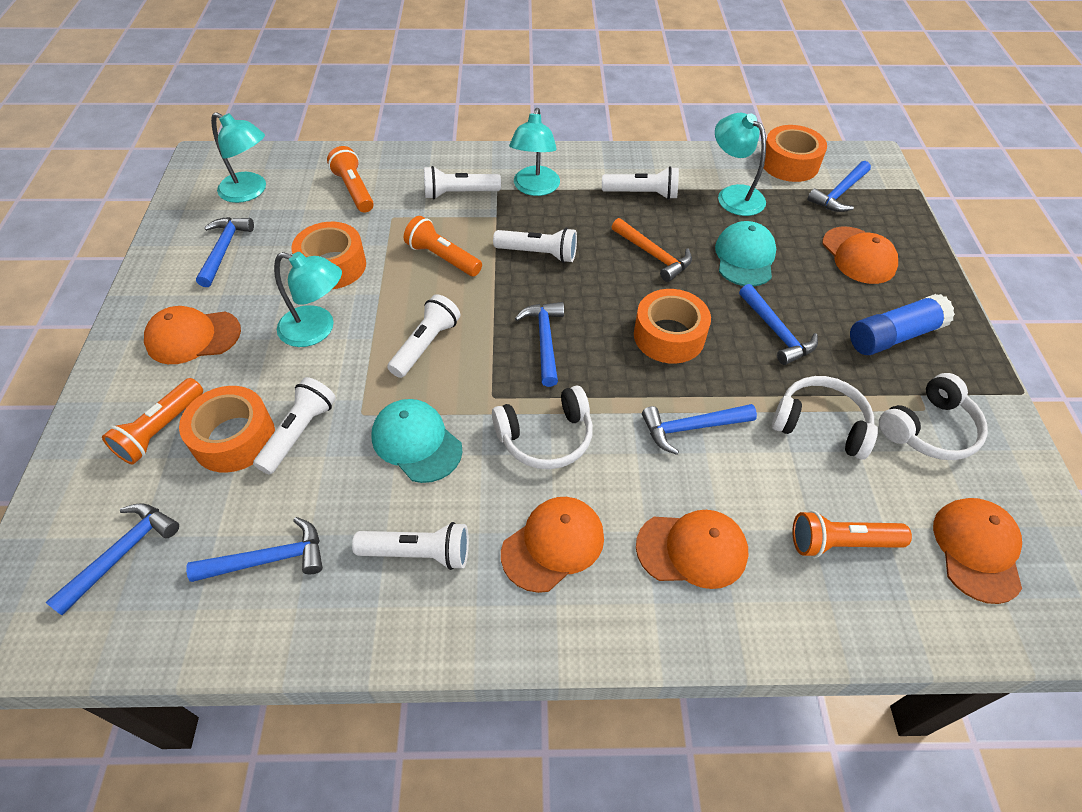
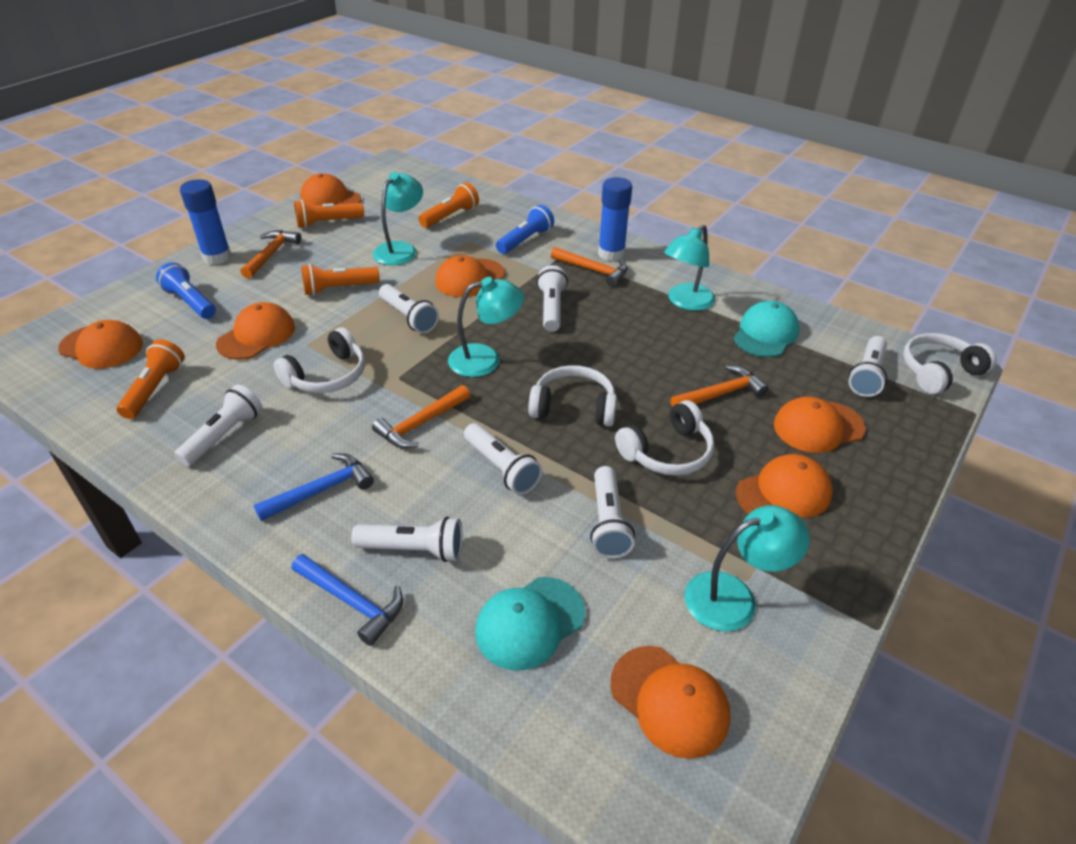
blue flashlight: 0 -> 2
blue glue stick: 1 -> 2
blue hammer: 7 -> 2
orange cap: 5 -> 7
orange hammer: 1 -> 4
orange tape: 4 -> 0
white flashlight: 6 -> 7
white headphones: 3 -> 4

